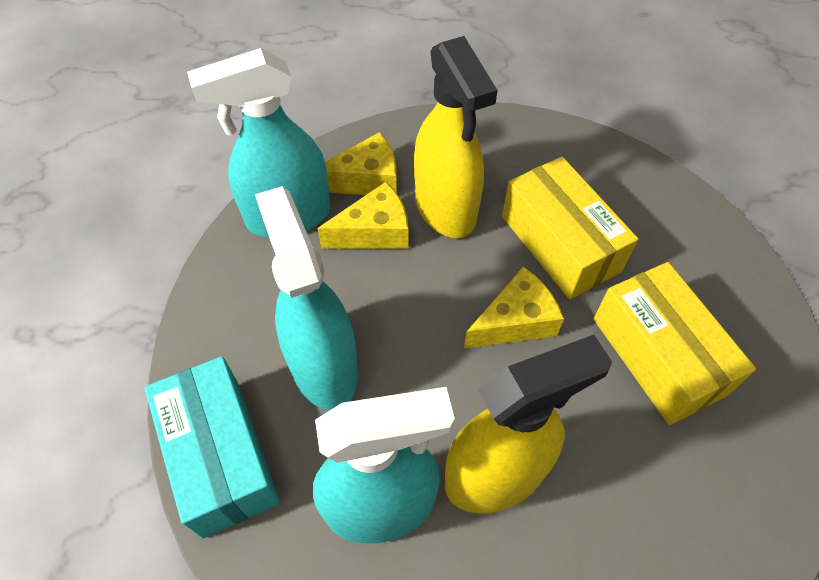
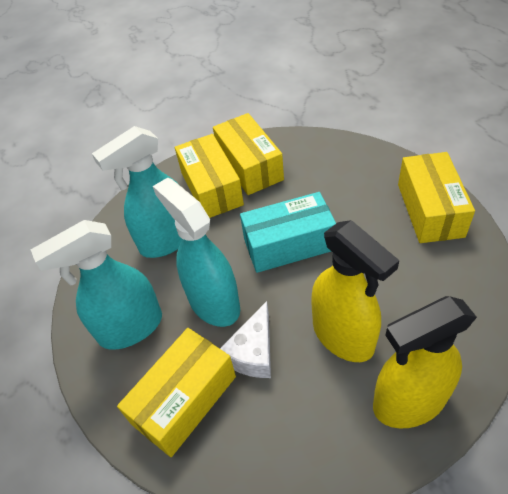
white cheese: 0 -> 1
yellow box: 2 -> 4
yellow cheese: 3 -> 0

